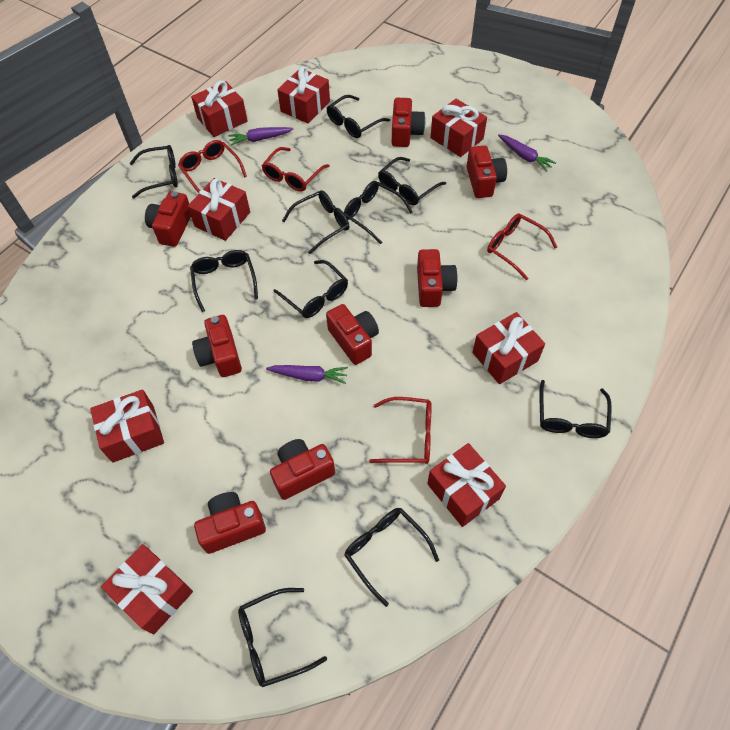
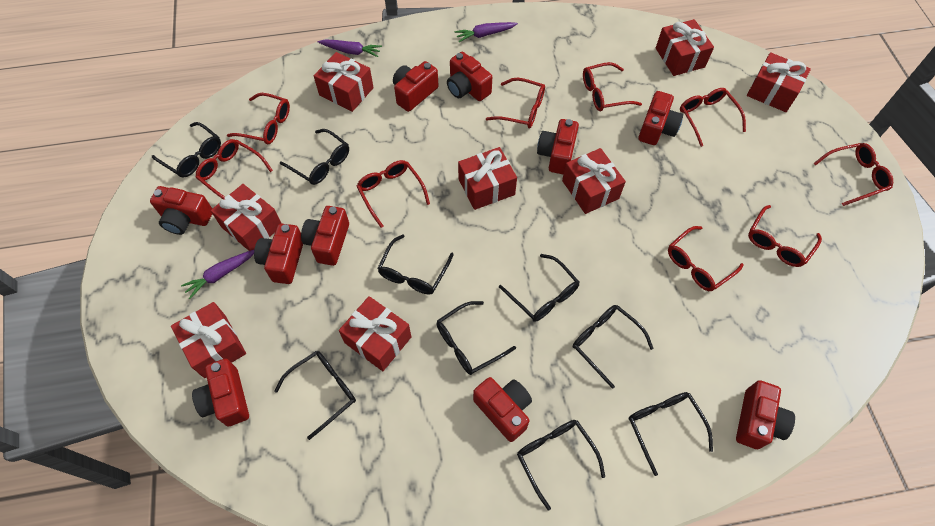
black glasses: 10 -> 9
red camera: 8 -> 10
red glasses: 4 -> 9

